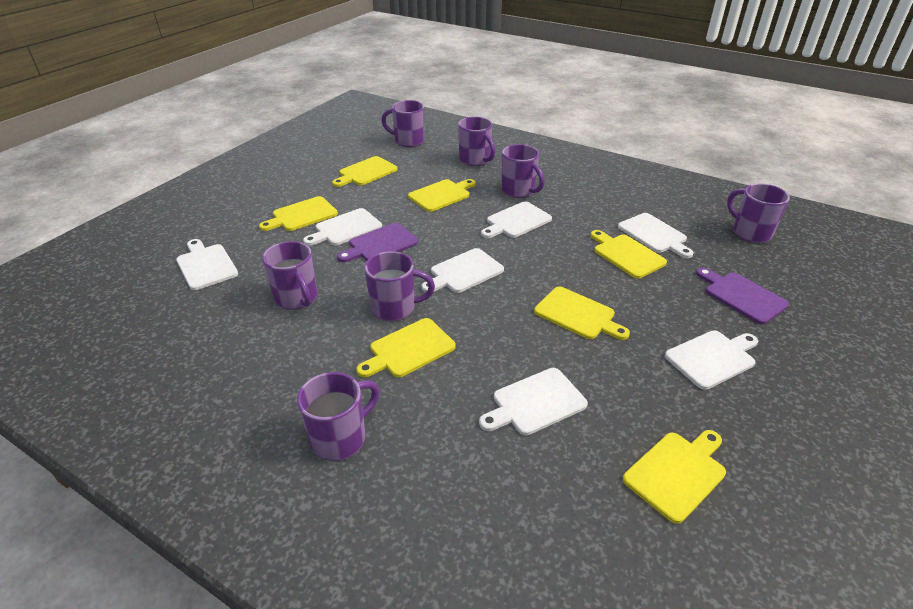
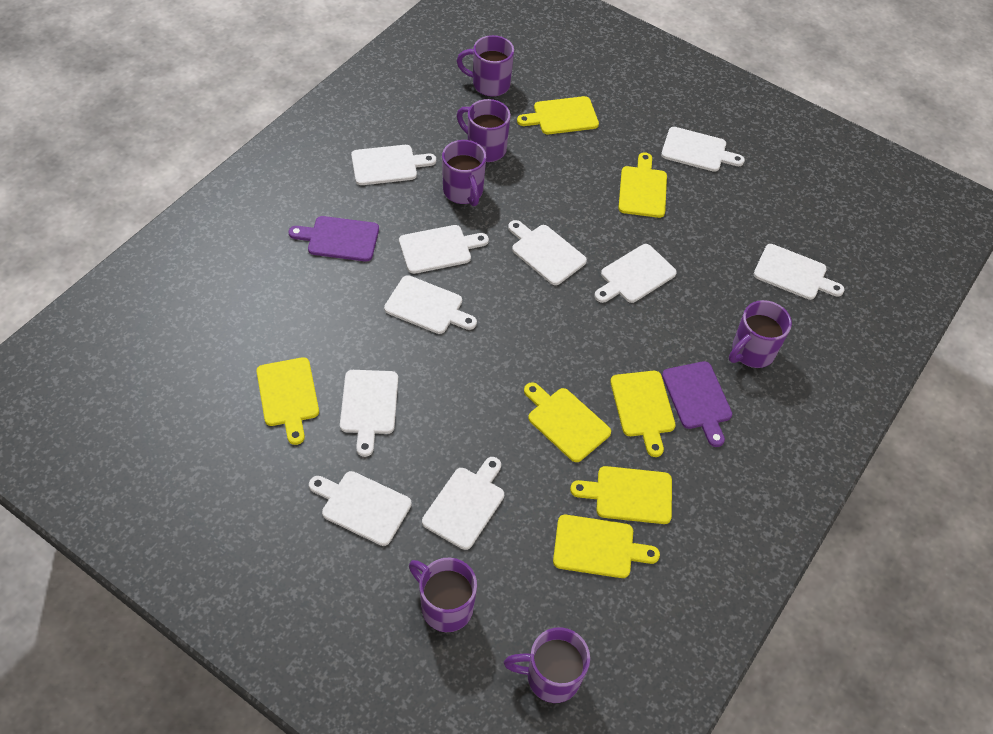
purple mug: 7 -> 6
white cutting board: 7 -> 10

